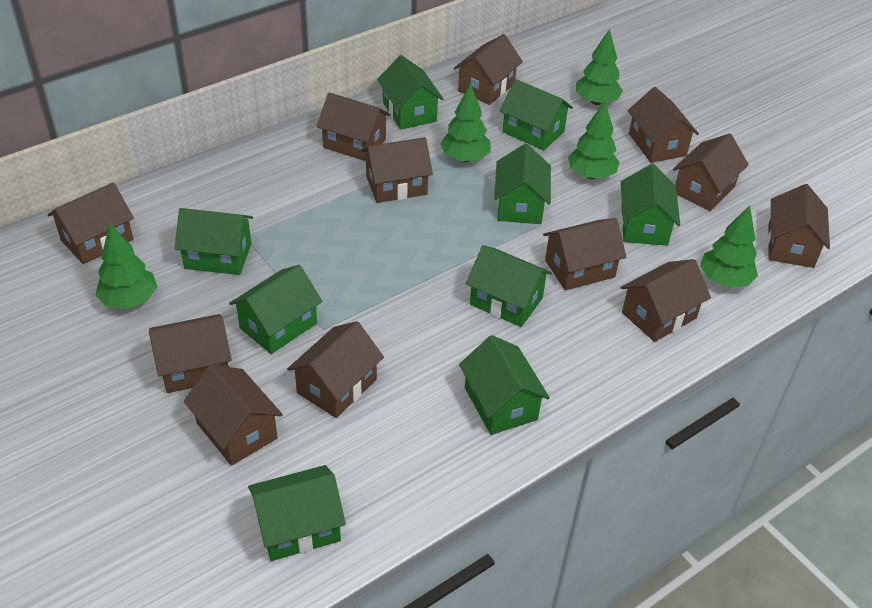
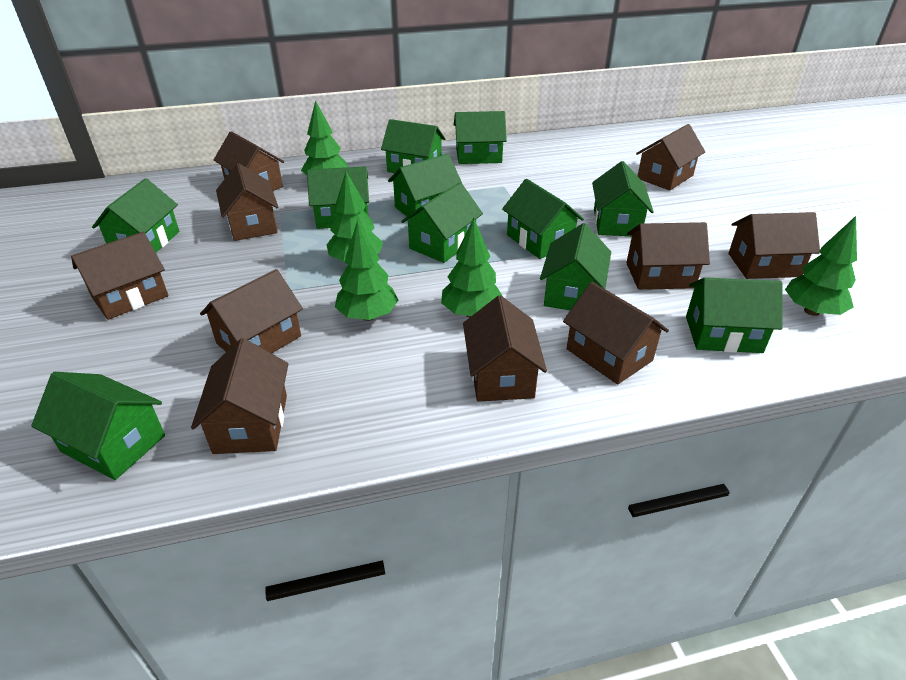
brown house: 12 -> 10
green house: 9 -> 11

